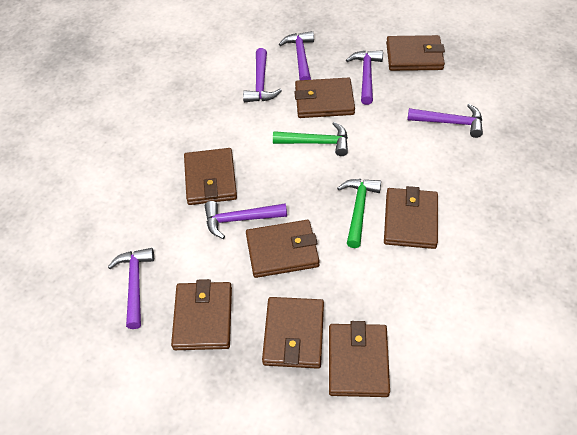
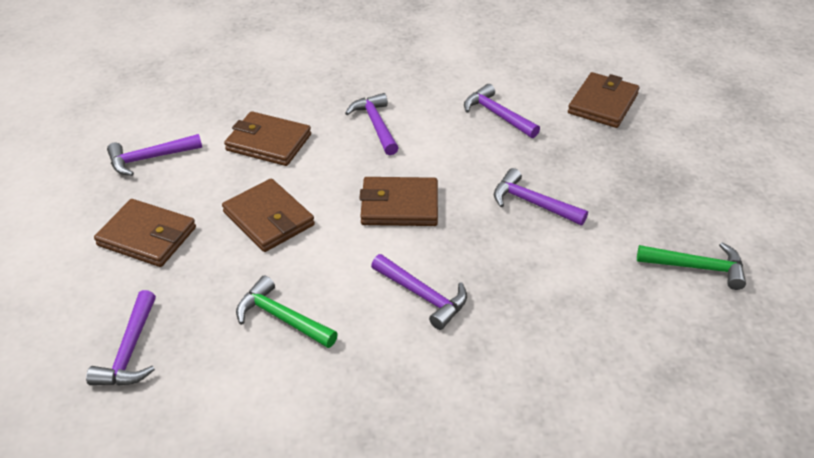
brown wallet: 8 -> 5

